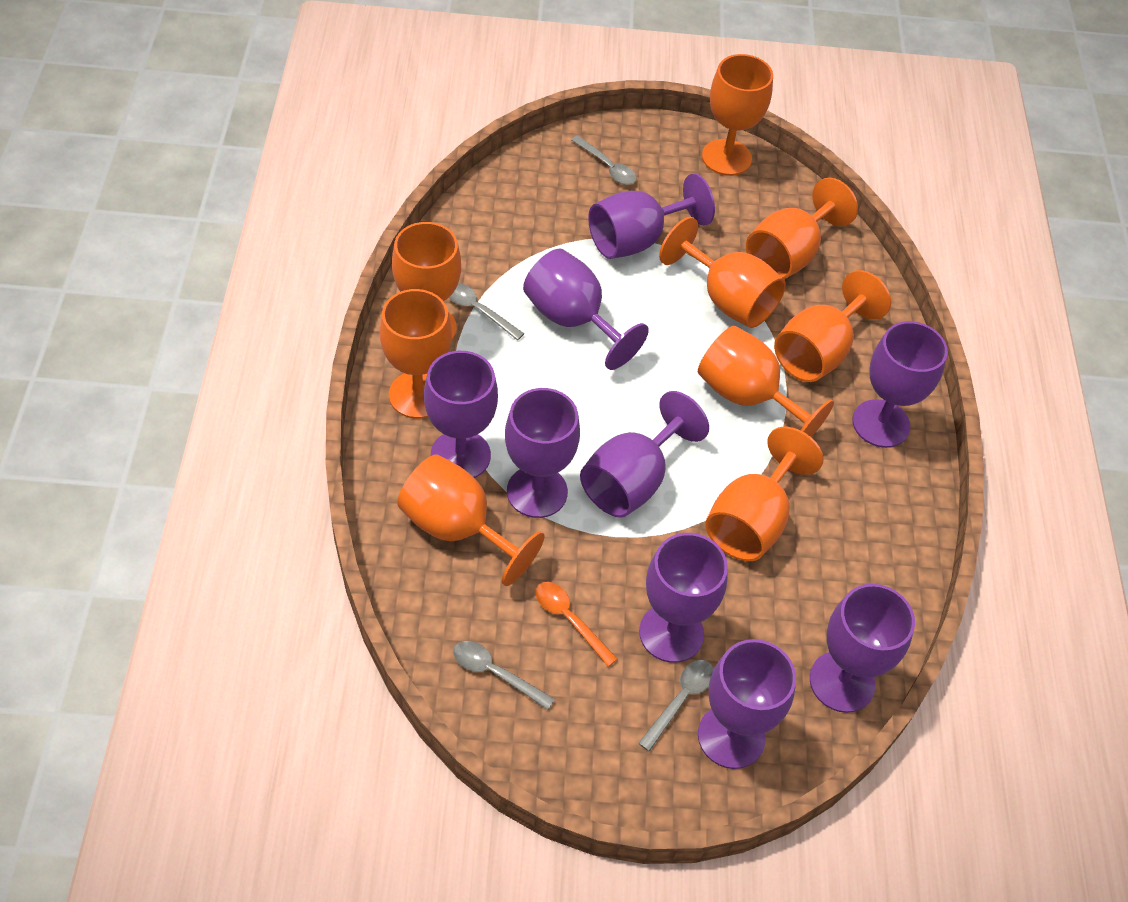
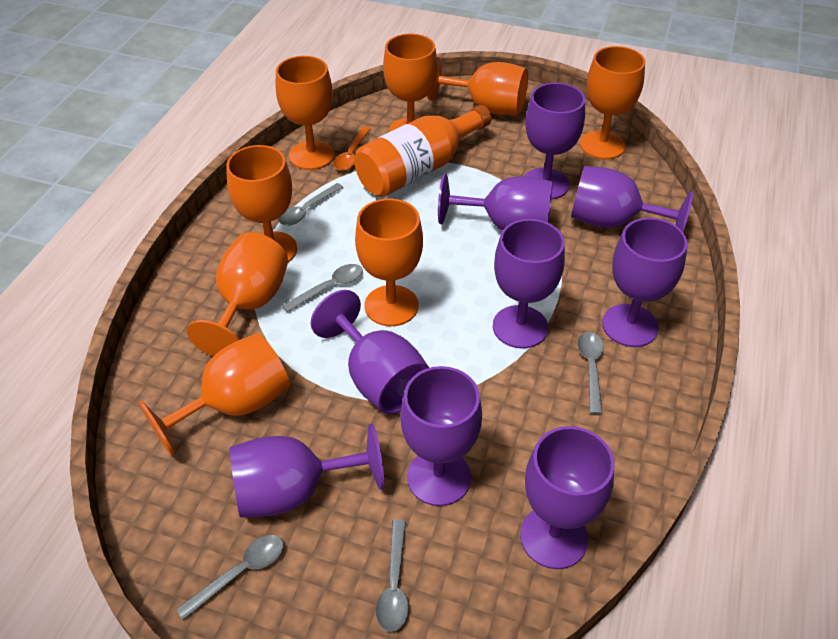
grey spoon: 4 -> 5
orange bottle: 0 -> 1
orange goblet: 9 -> 8

